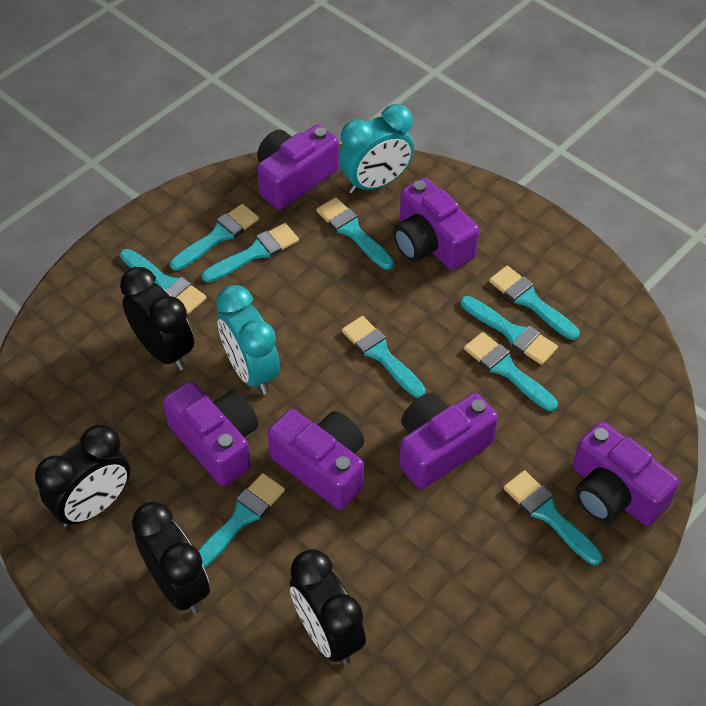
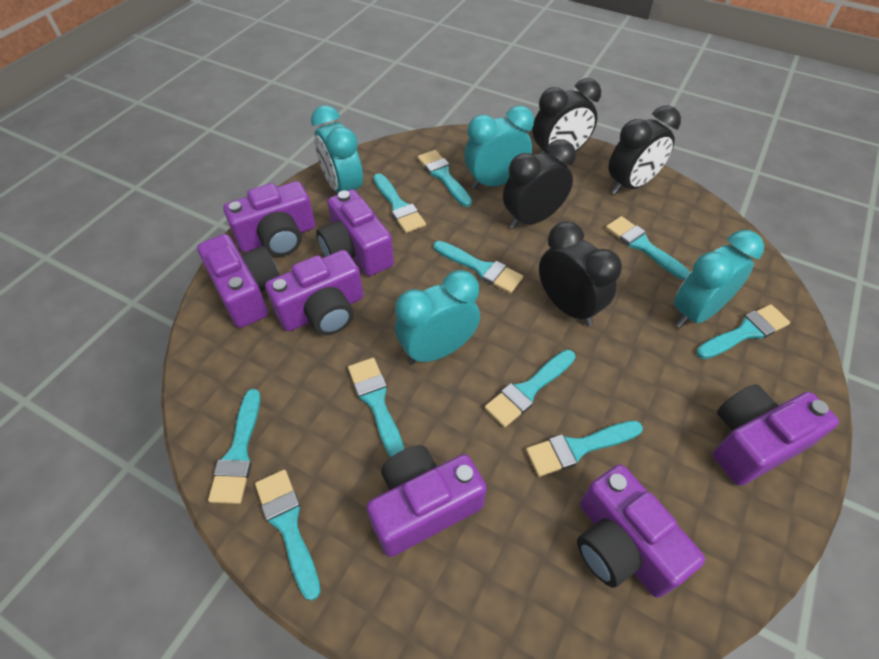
purple camera: 6 -> 7
turquoise clock: 2 -> 4

